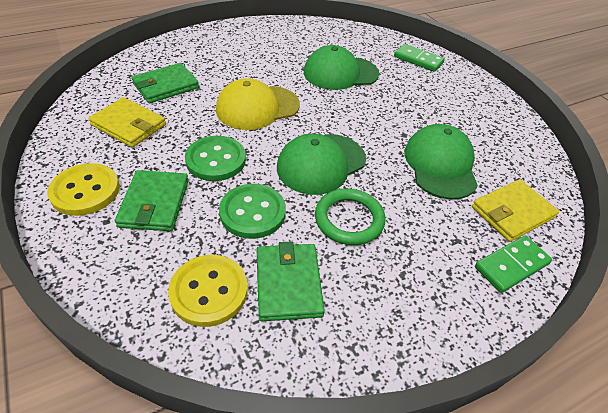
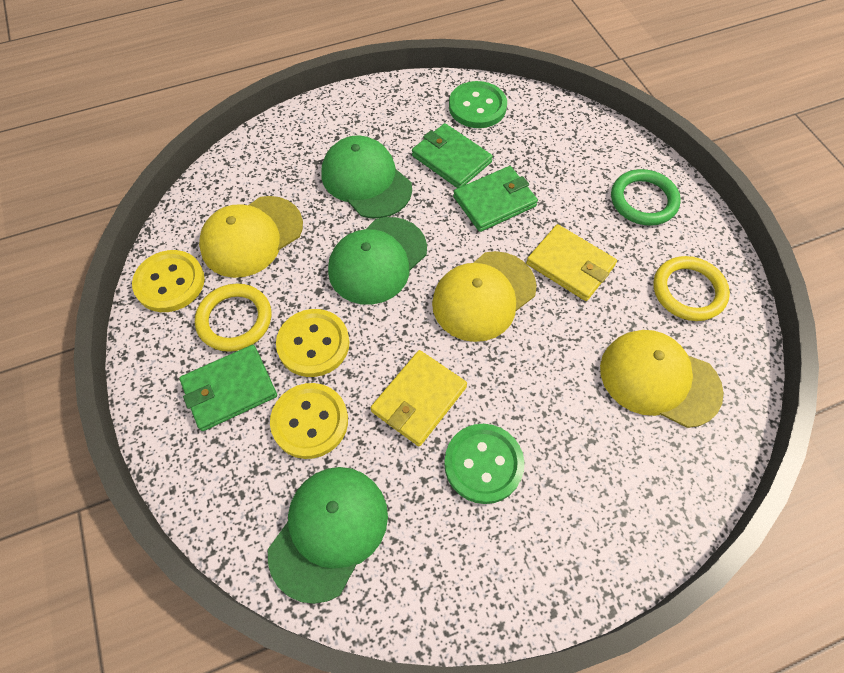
green domino: 2 -> 0
yellow button: 2 -> 3
yellow cap: 1 -> 3
yellow ring: 0 -> 2

